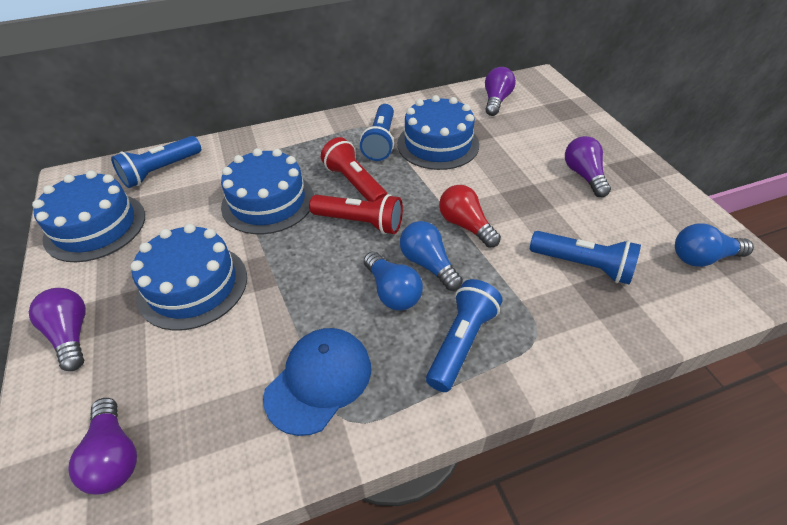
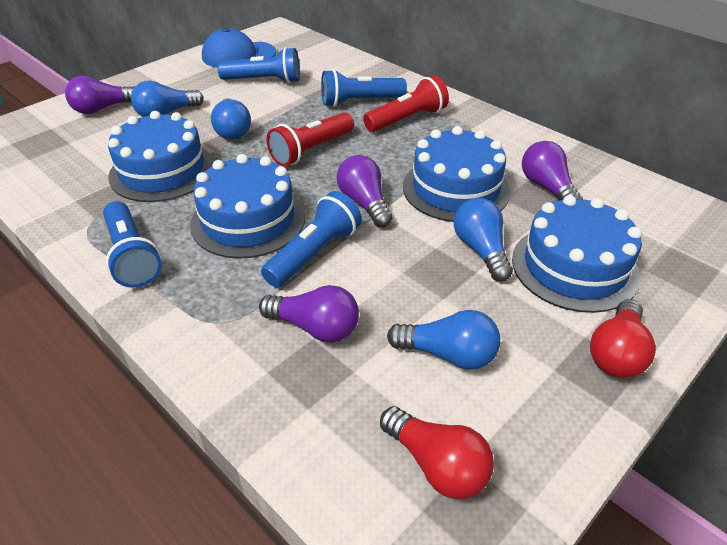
blue light bulb: 3 -> 4
red light bulb: 1 -> 2

